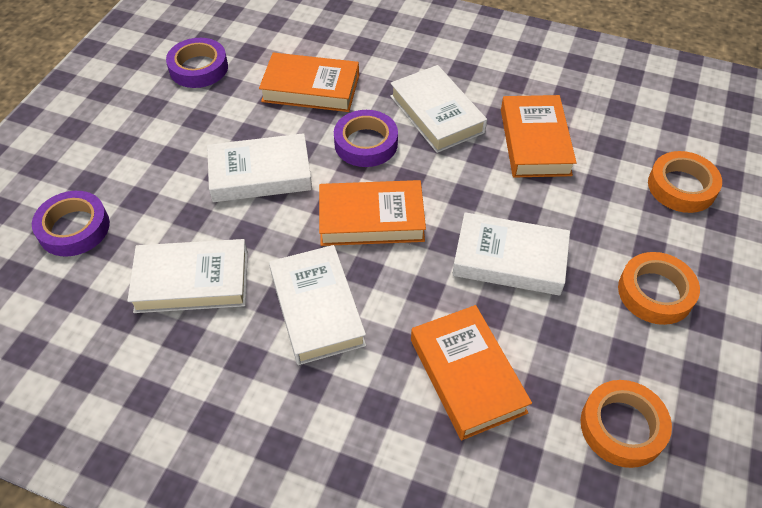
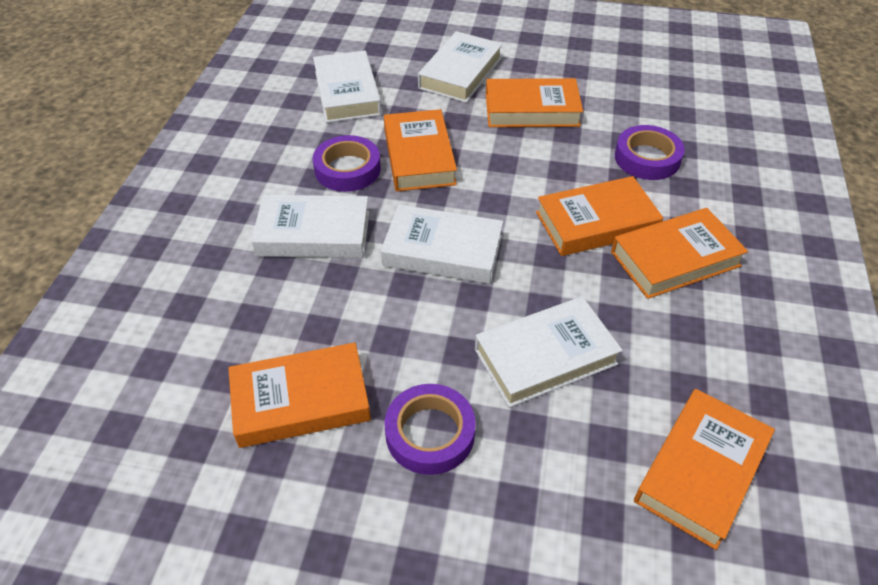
orange book: 4 -> 6
orange tape: 3 -> 0

